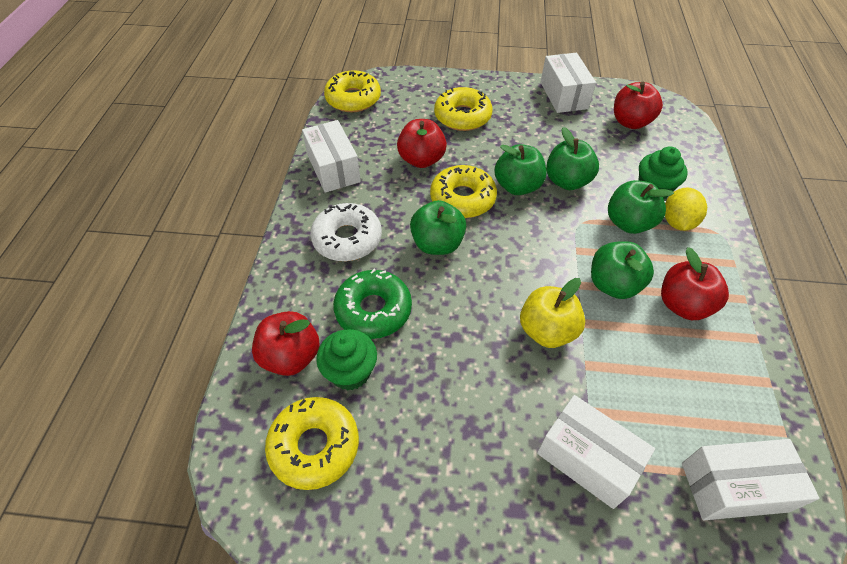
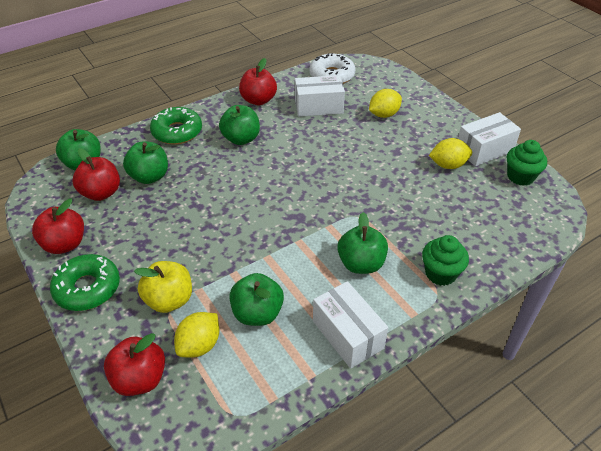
green donut: 1 -> 2
white box: 4 -> 3
yellow donut: 4 -> 0
yellow lemon: 1 -> 3

